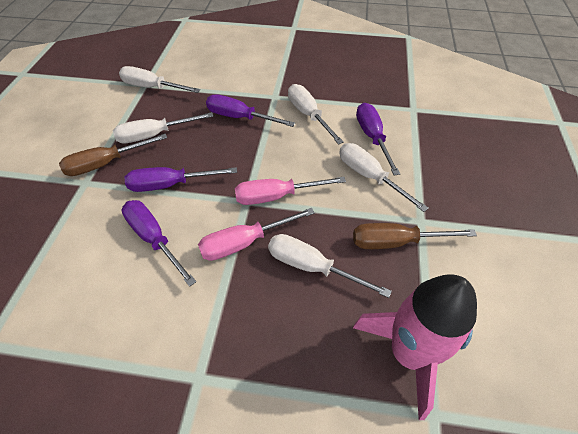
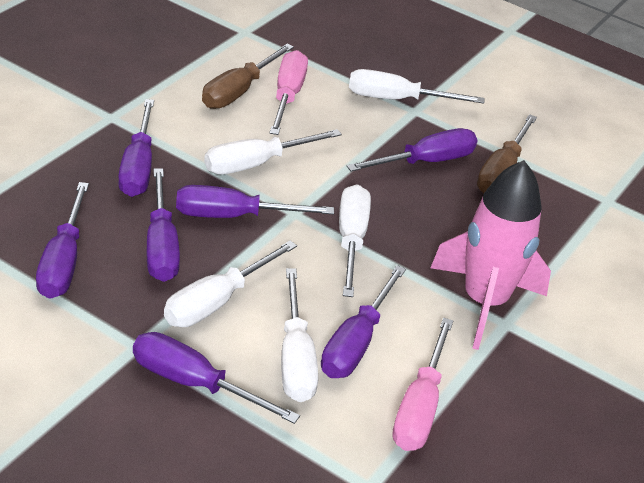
purple screwdriver: 4 -> 7

